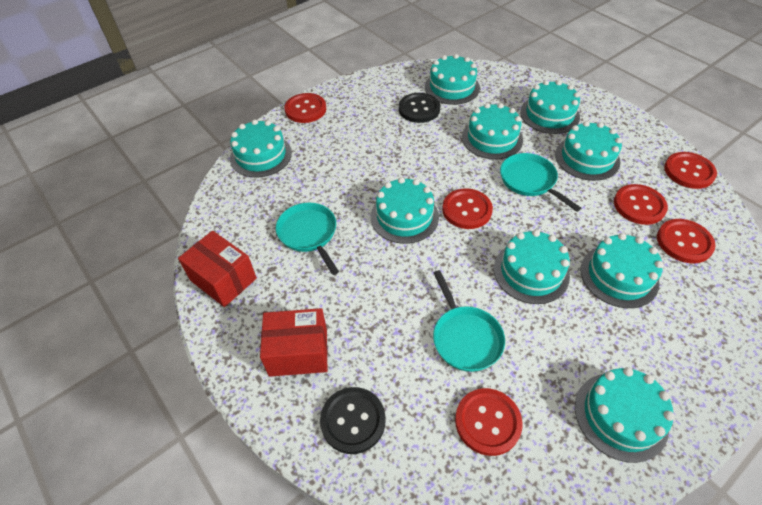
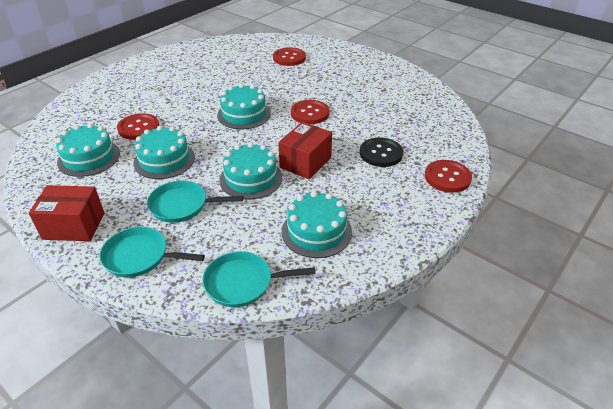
black button: 2 -> 1
red button: 6 -> 4
turquoise cake: 9 -> 5

